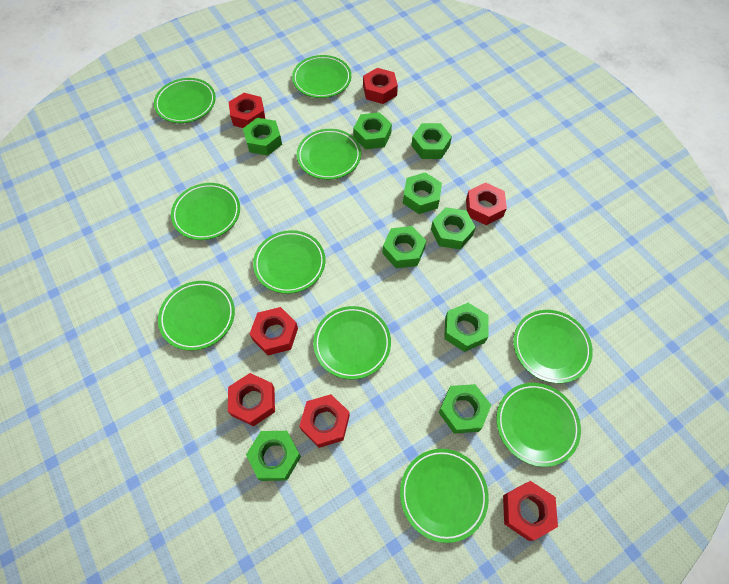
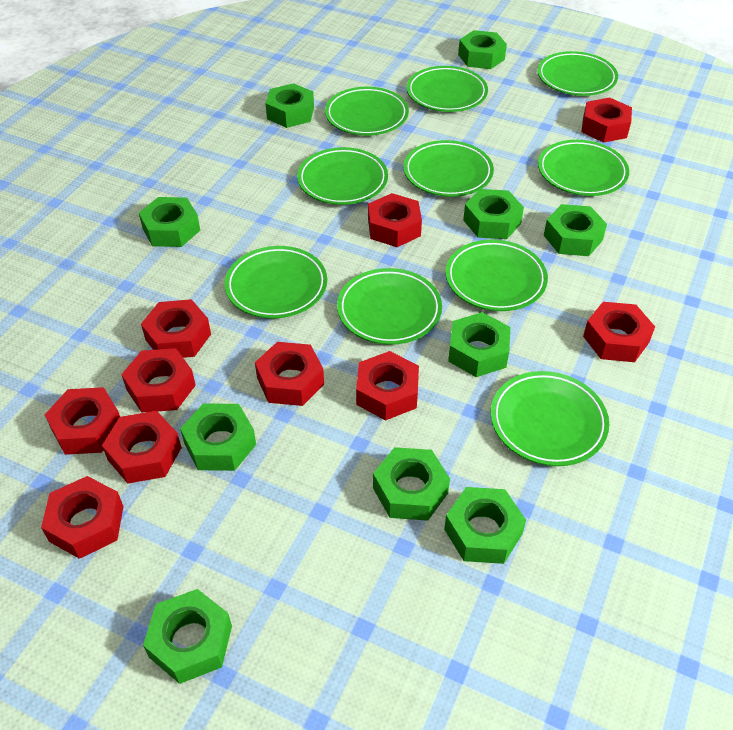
green nut: 9 -> 10
red nut: 7 -> 10

